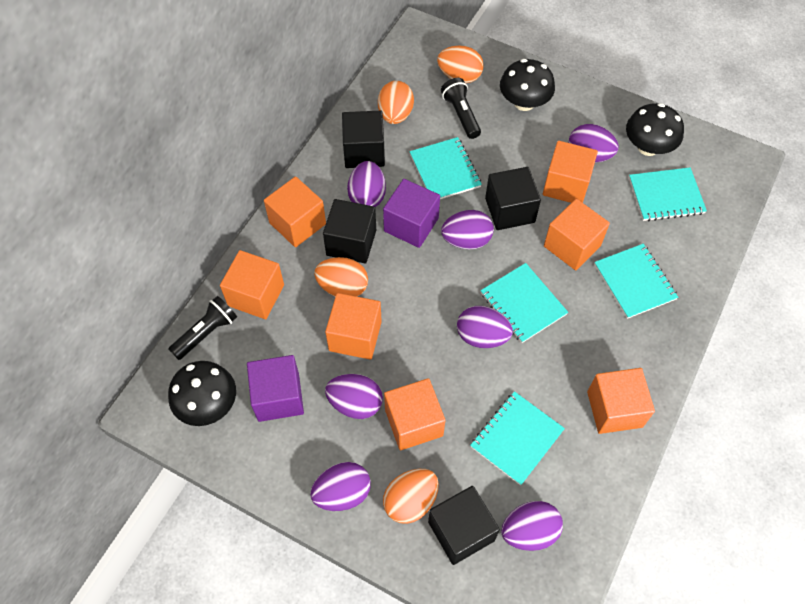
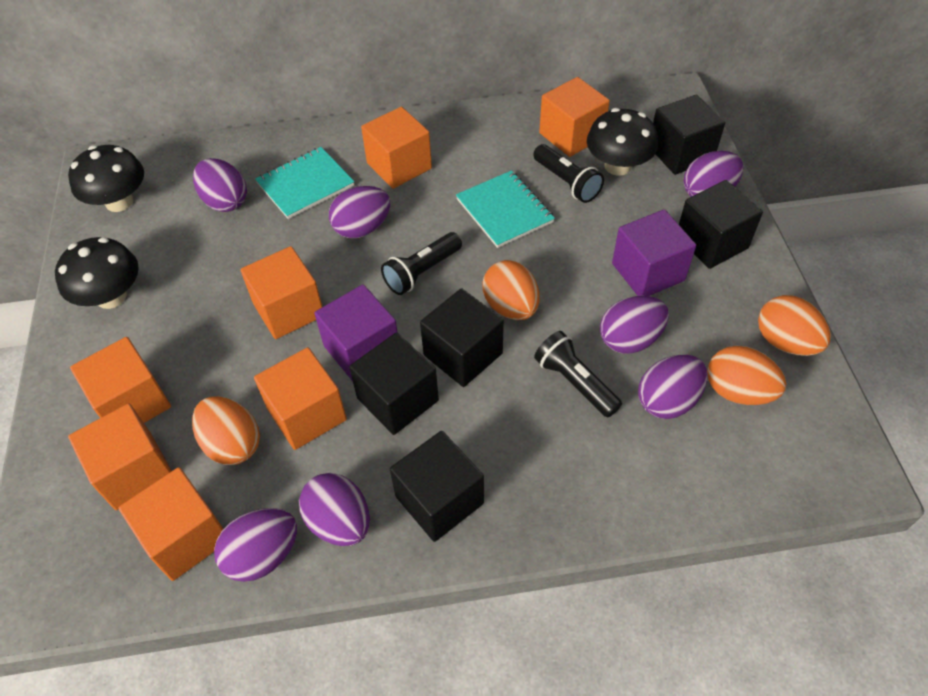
black cube: 4 -> 5
black flashlight: 2 -> 3
turquoise notebook: 5 -> 2

